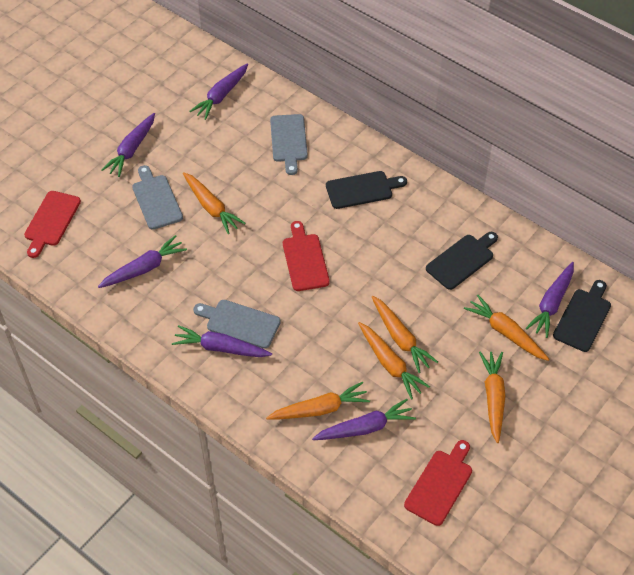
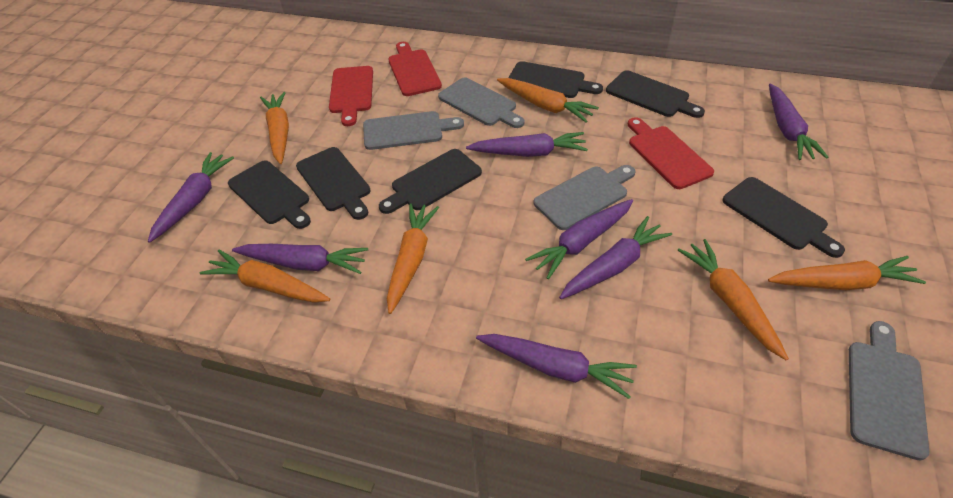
black cutting board: 3 -> 6
grey cutting board: 3 -> 4
purple carrot: 6 -> 7

